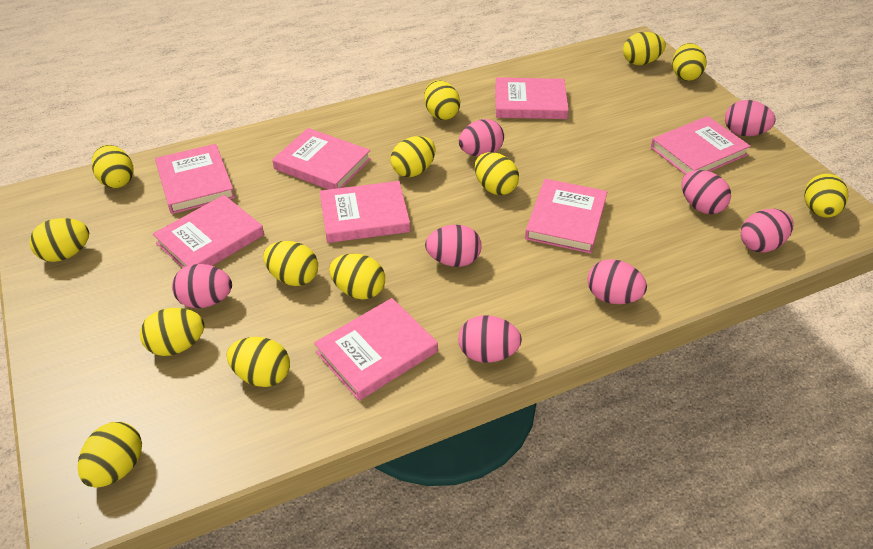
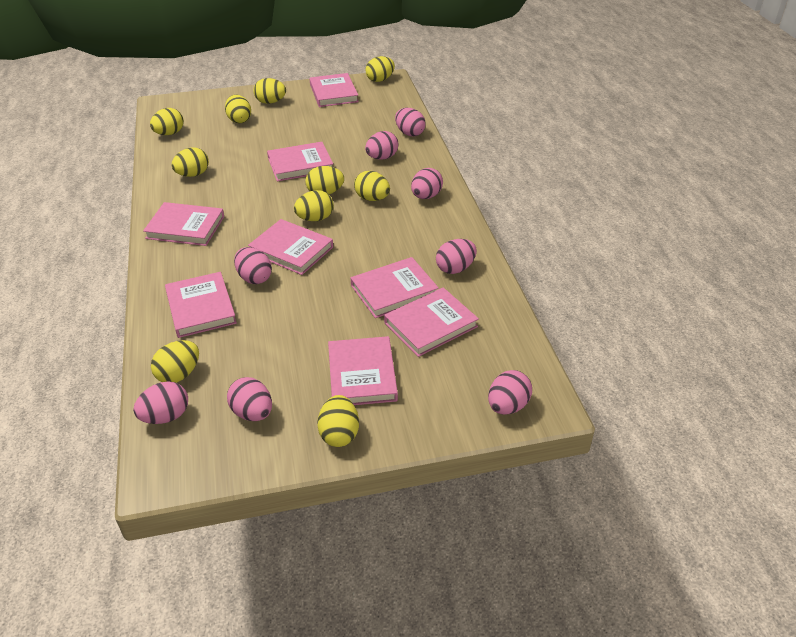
yellow egg: 13 -> 10

